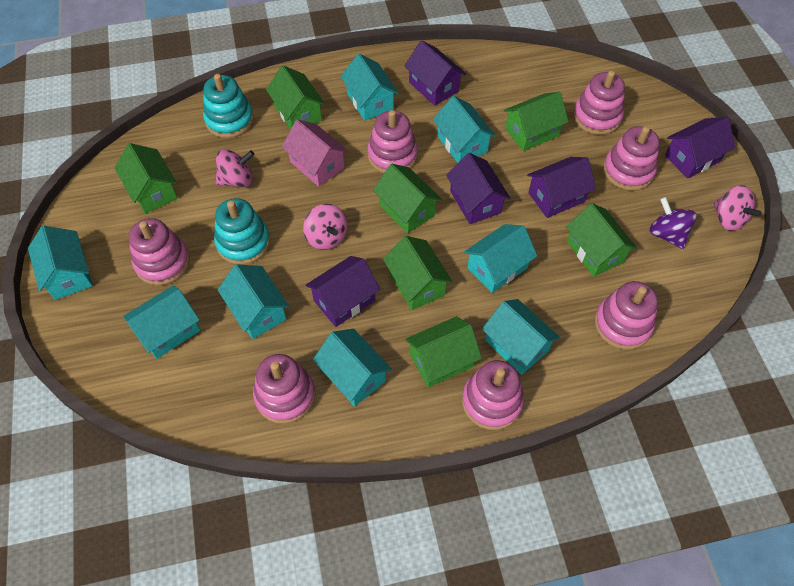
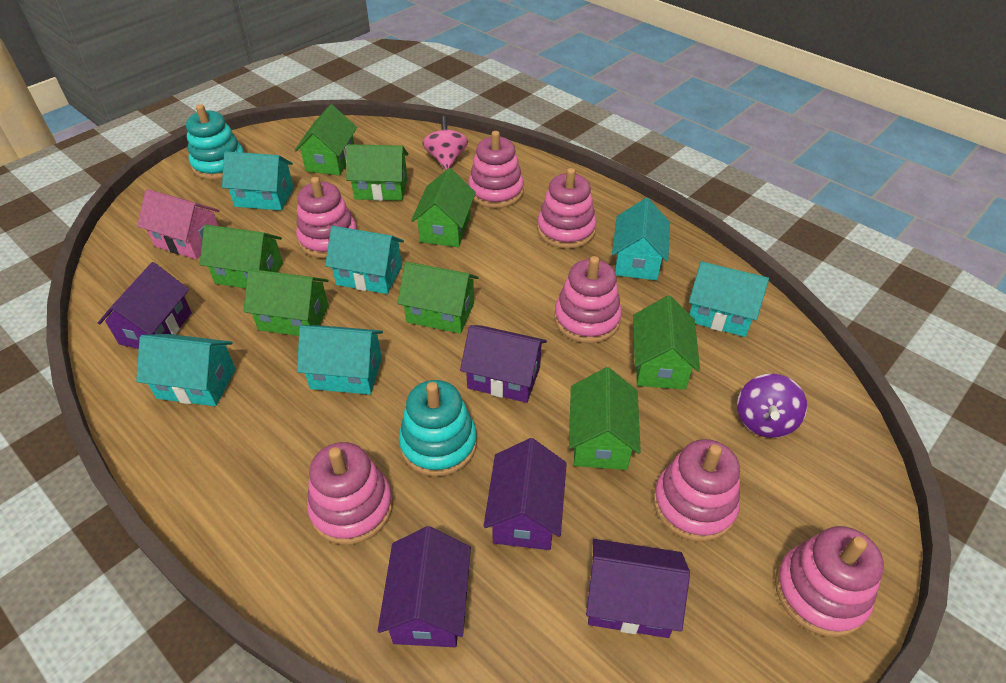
green house: 7 -> 8
pink spinning top: 3 -> 1
turquoise house: 8 -> 6

